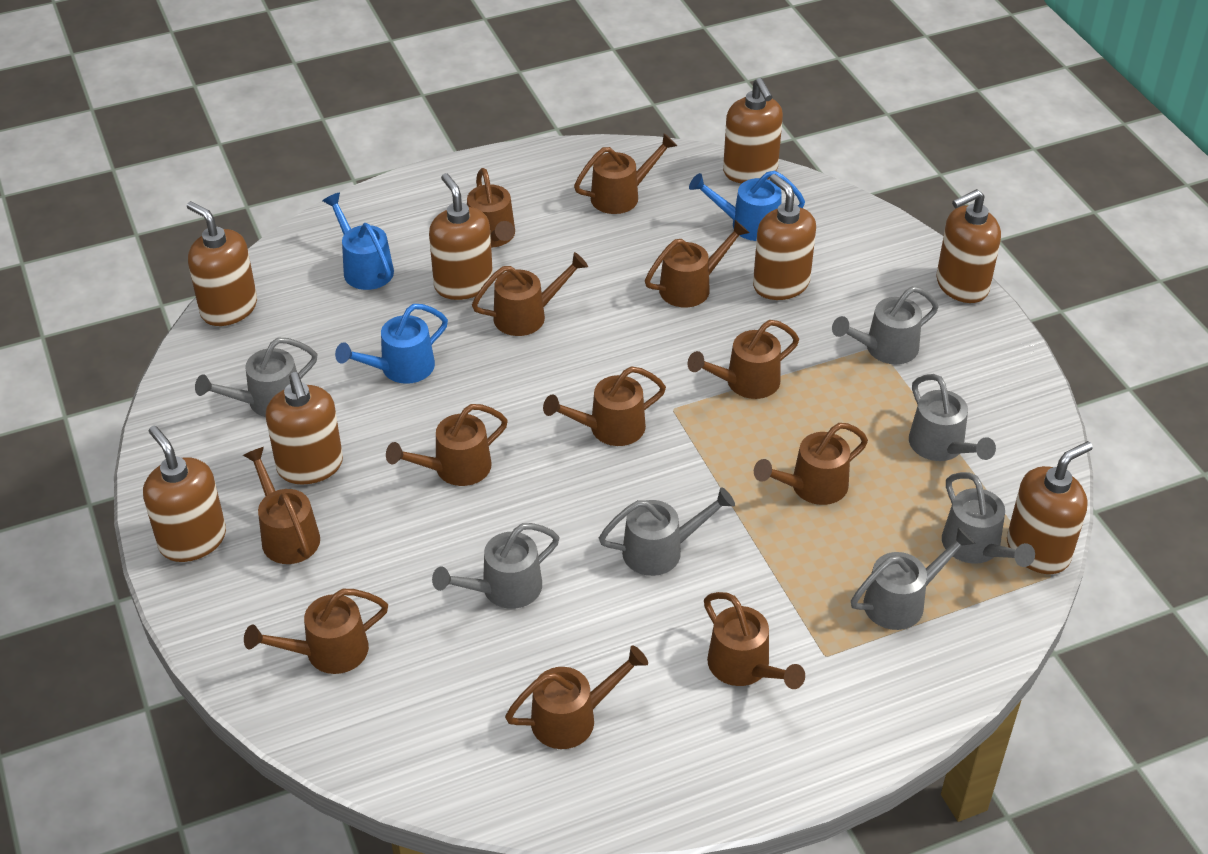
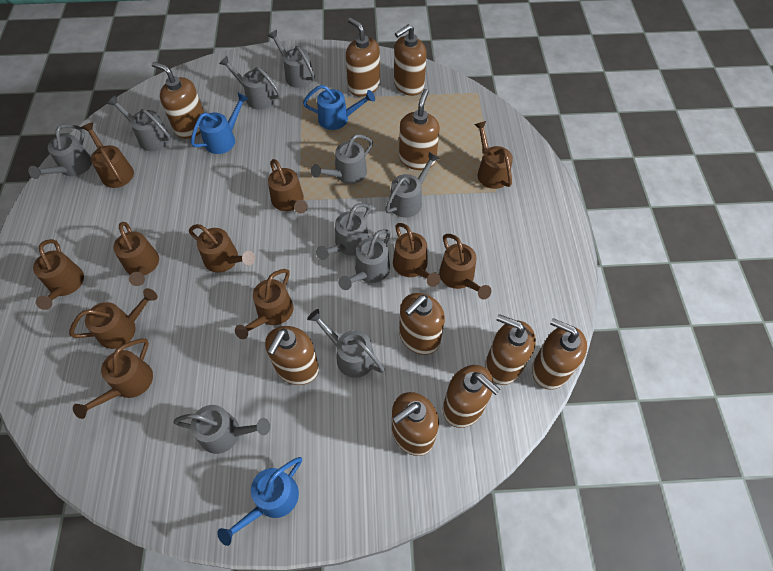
brown soap dispenser: 8 -> 10
brown watering can: 12 -> 11
grey watering can: 7 -> 10

